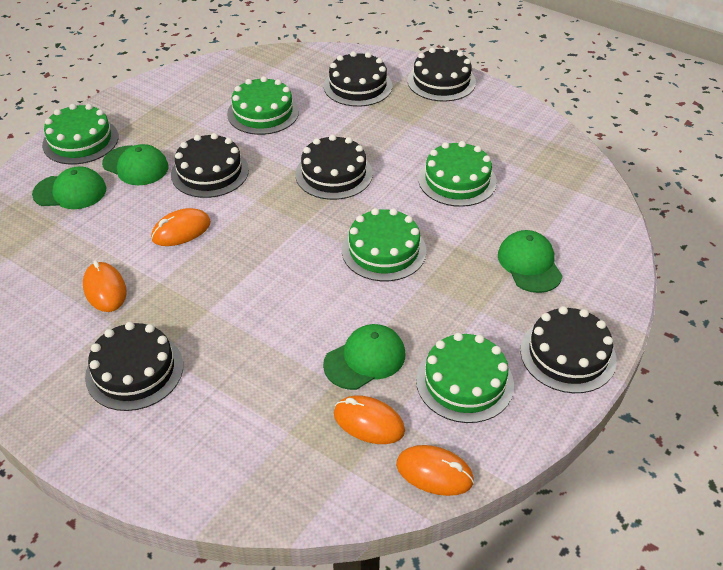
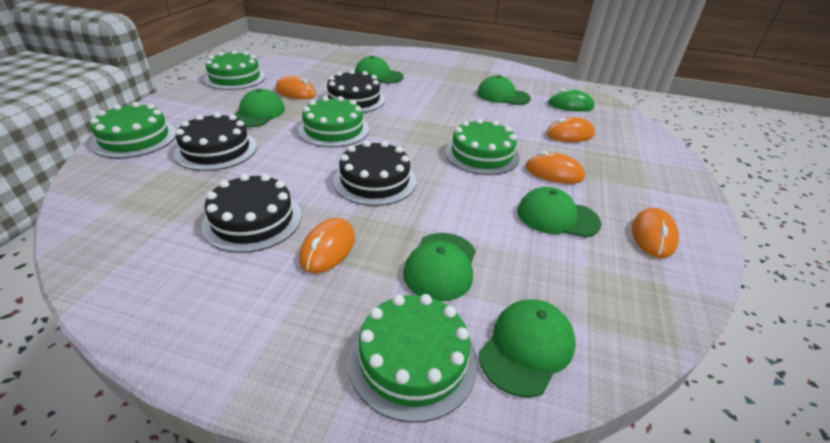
black cake: 6 -> 4
green cap: 4 -> 6
green mouse: 0 -> 1
orange mouse: 4 -> 5

